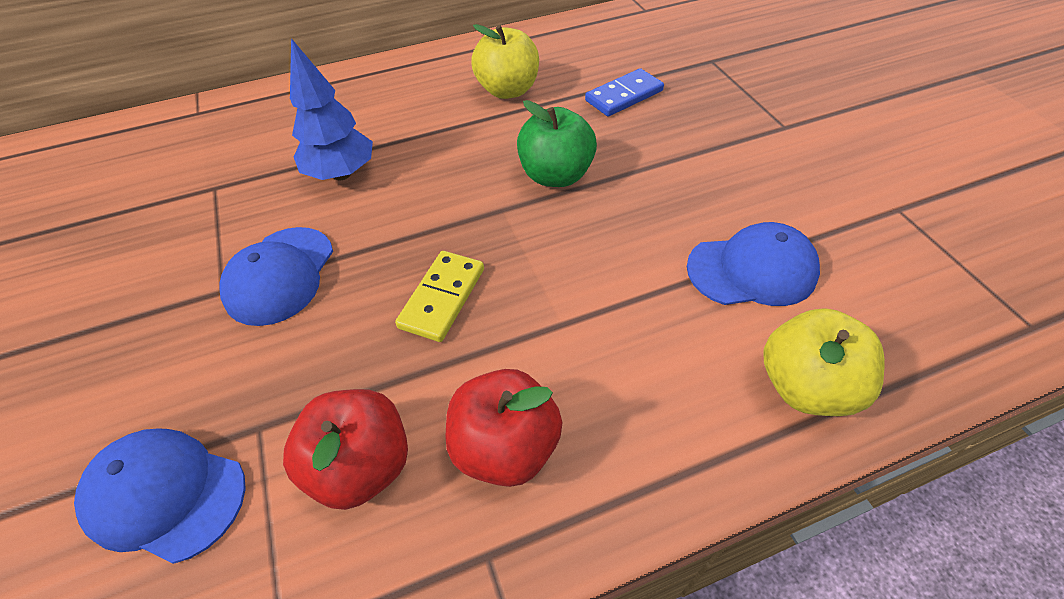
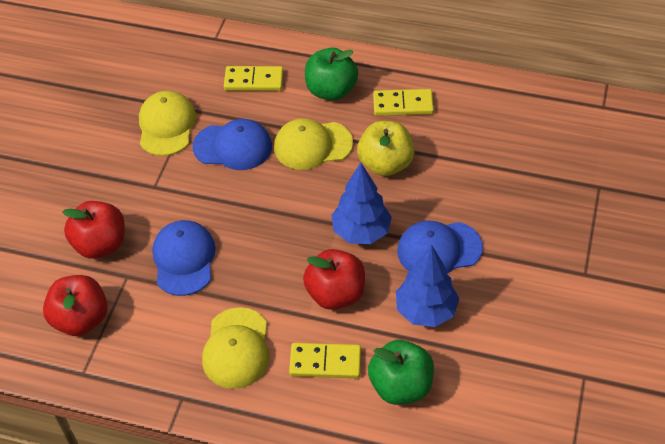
blue domino: 1 -> 0
blue tree: 1 -> 2
green apple: 1 -> 2
red apple: 2 -> 3
yellow apple: 2 -> 1
yellow cap: 0 -> 3
yellow domino: 1 -> 3

